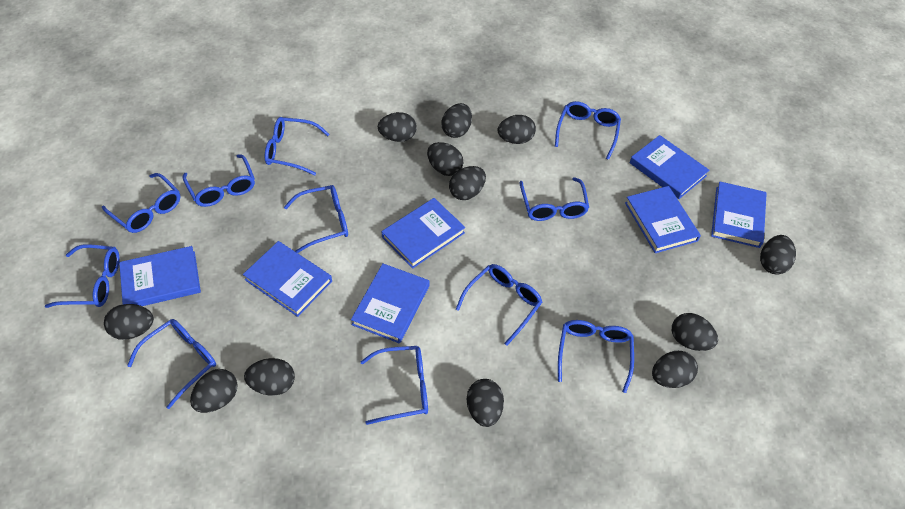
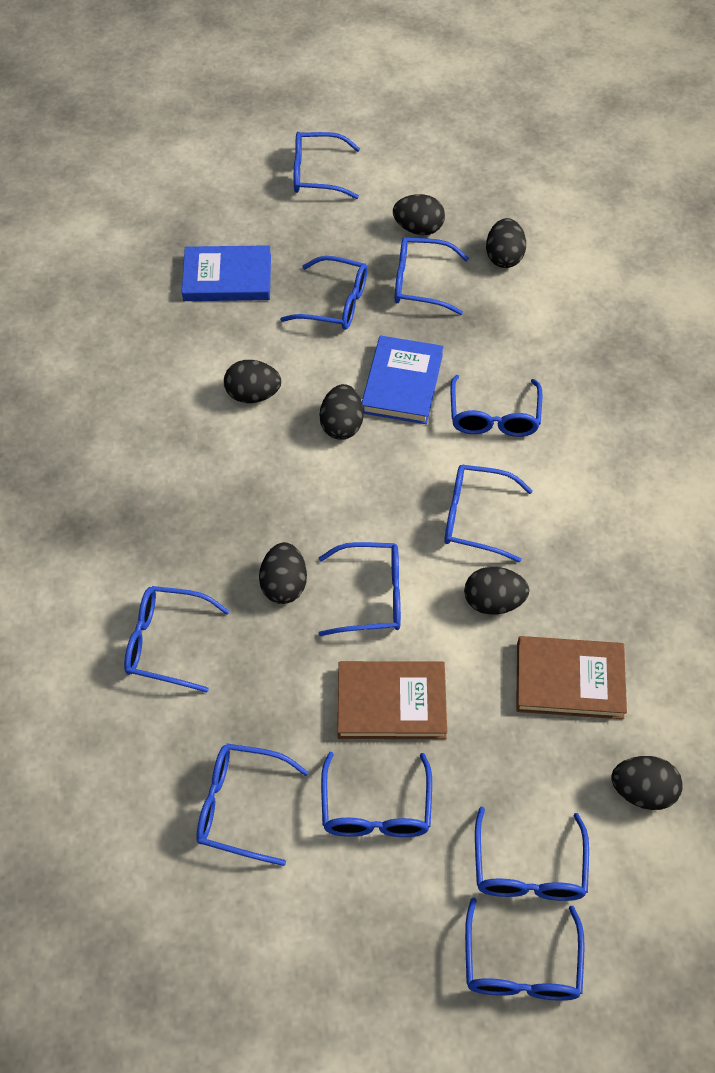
black egg: 12 -> 7
blue book: 7 -> 2
brown book: 0 -> 2

